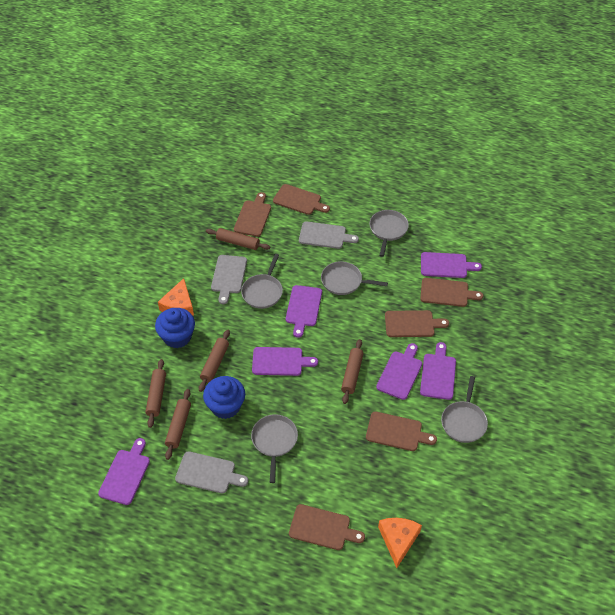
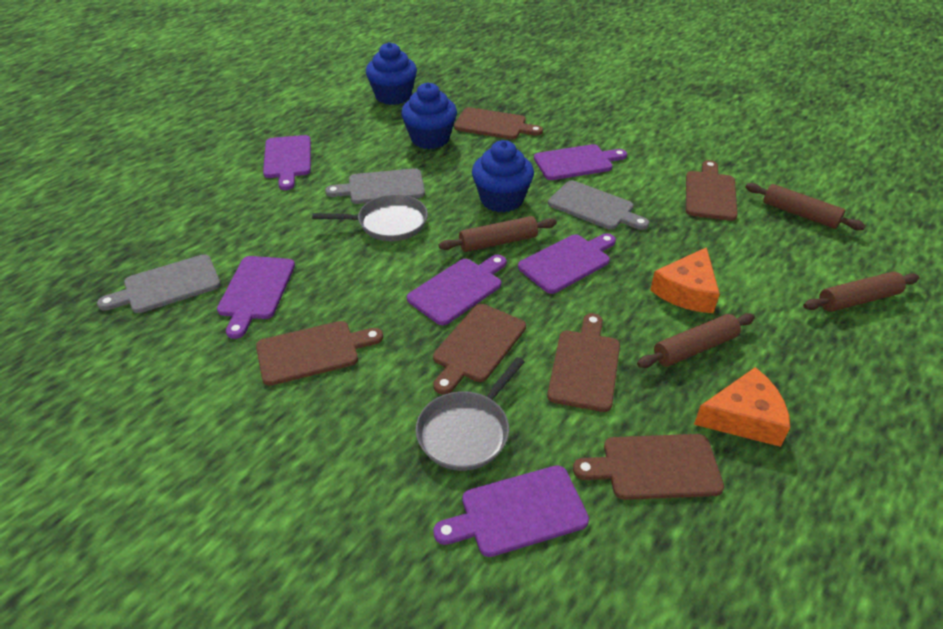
blue cupcake: 2 -> 3
brown rolling pin: 5 -> 4
grey pan: 5 -> 2

